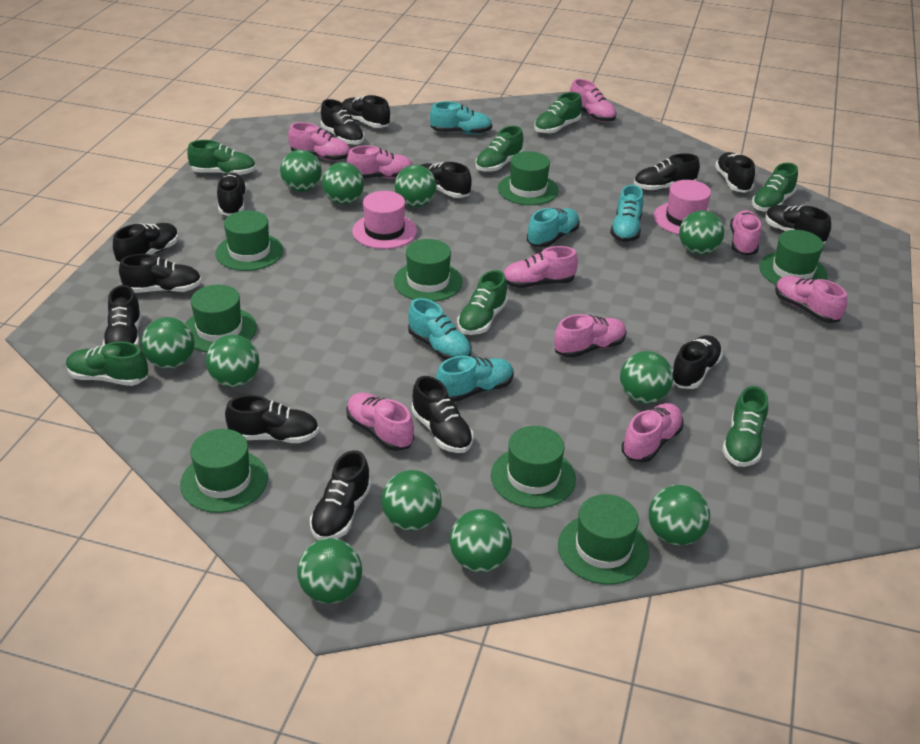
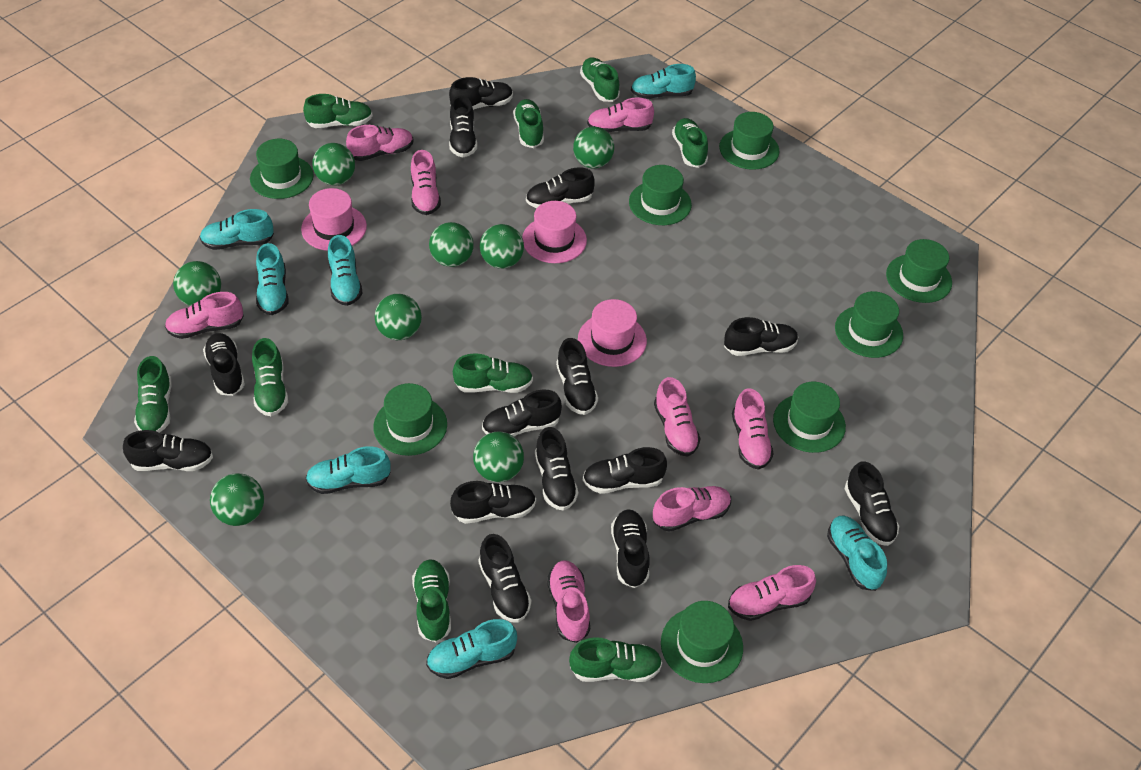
green ball: 11 -> 8
green shoe: 7 -> 9
pink hat: 2 -> 3
turquoise shoe: 5 -> 7

